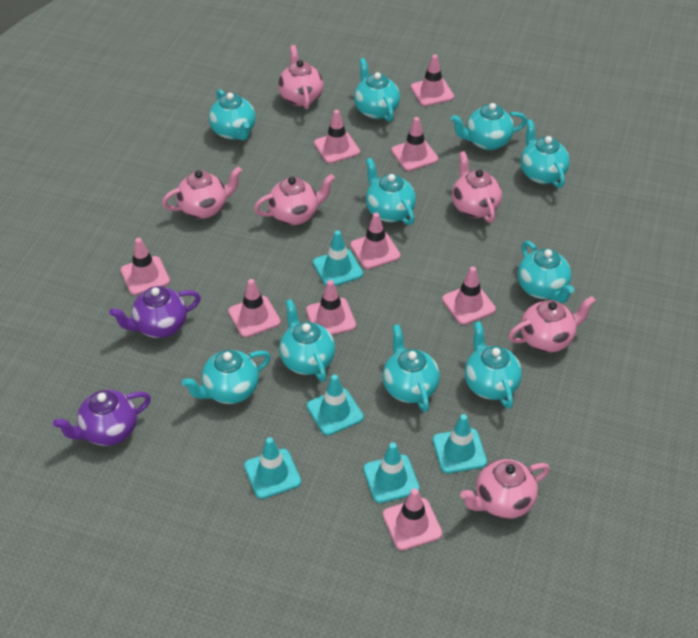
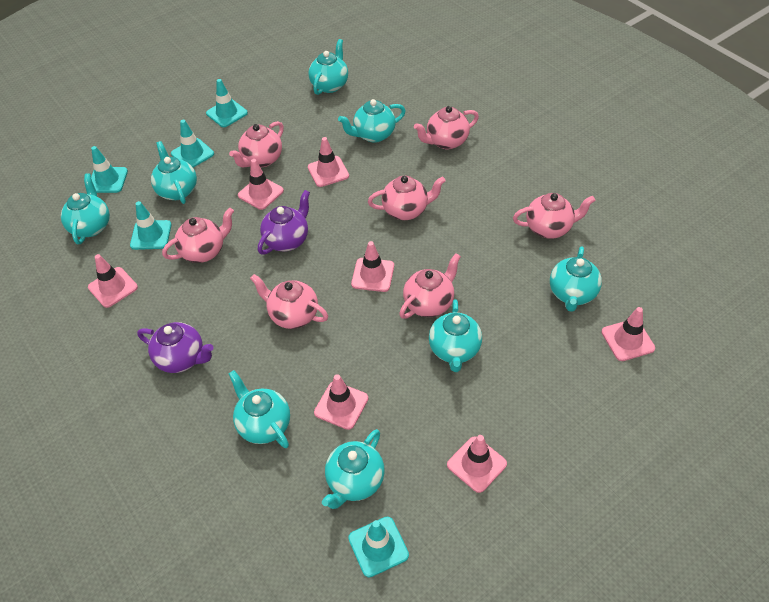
pink teapot: 6 -> 7
pink traffic cone: 9 -> 7
turquoise teapot: 10 -> 8

